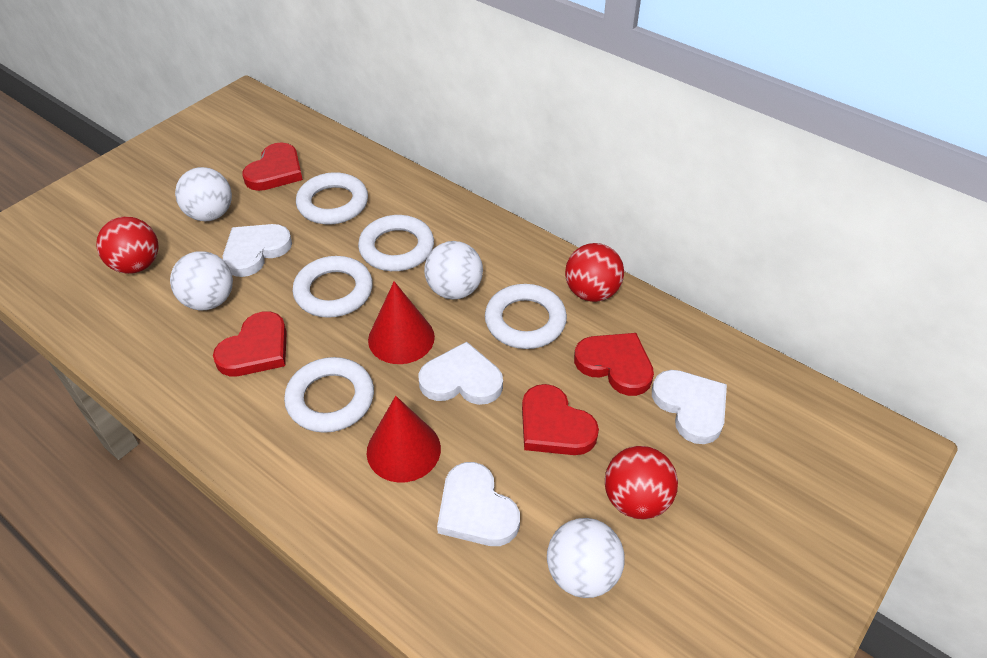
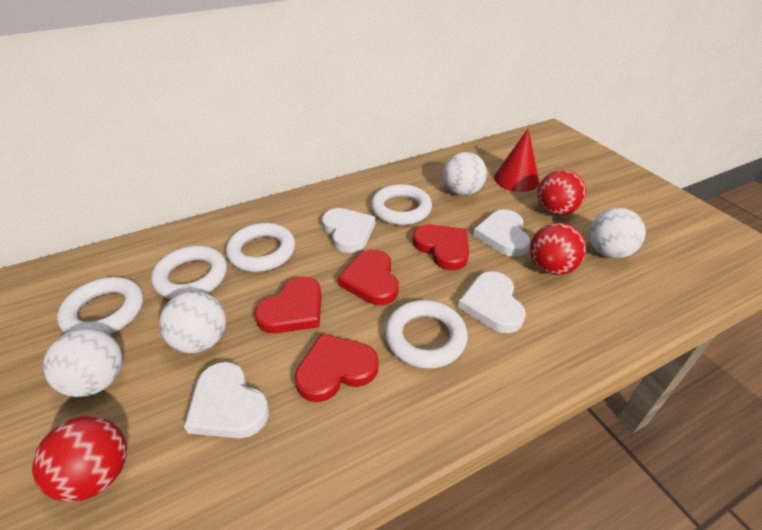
red cone: 2 -> 1

